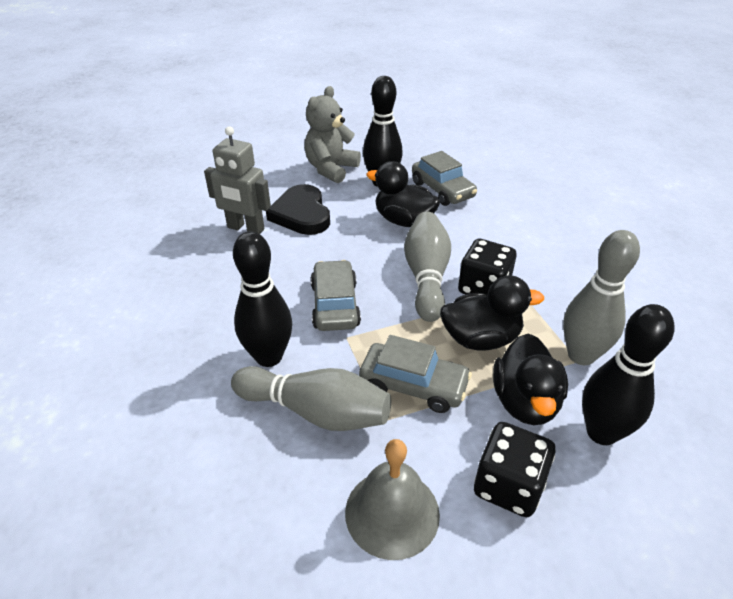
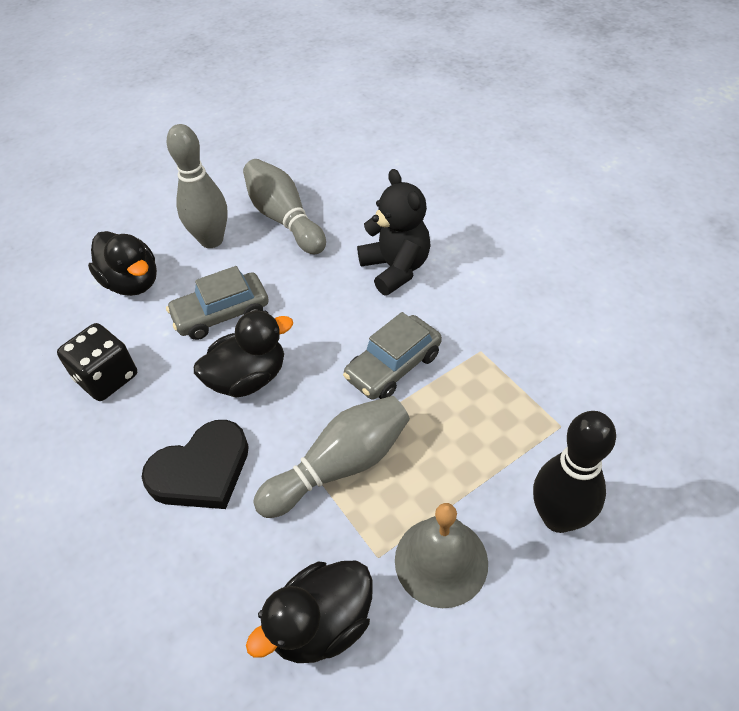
black bowling pin: 3 -> 1
black dice: 2 -> 1
black teddy bear: 0 -> 1
grey car: 3 -> 2
grey robot: 1 -> 0
grey teddy bear: 1 -> 0

